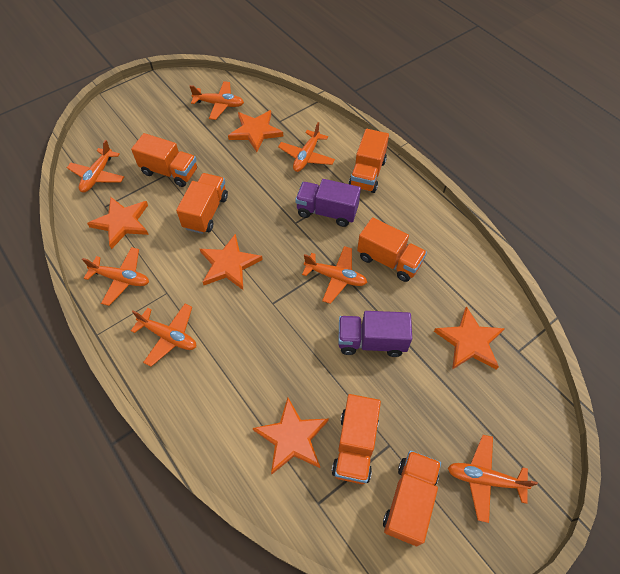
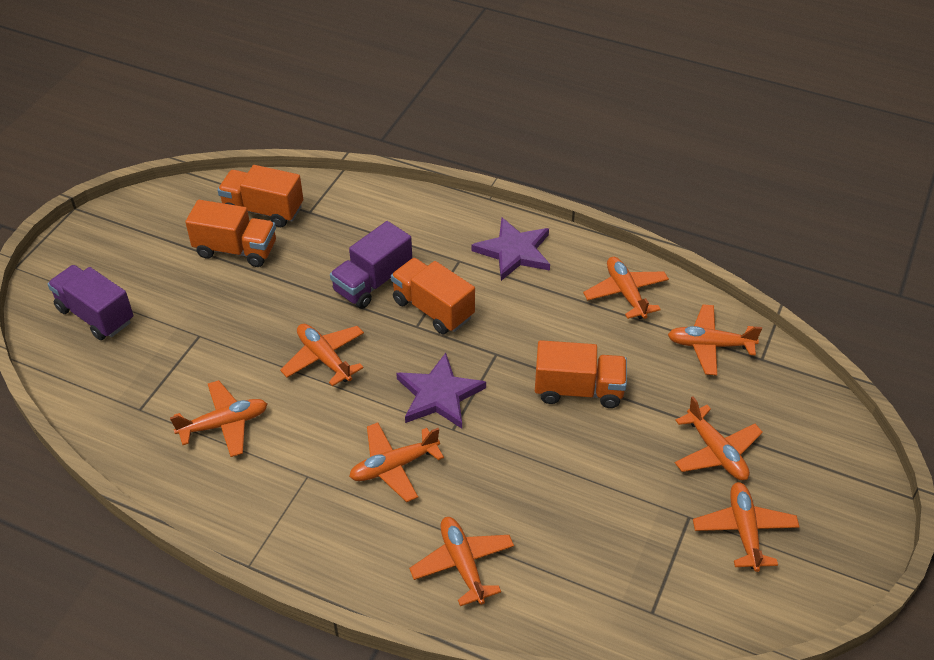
orange plane: 7 -> 8
orange star: 5 -> 0
orange truck: 6 -> 4
purple star: 0 -> 2

